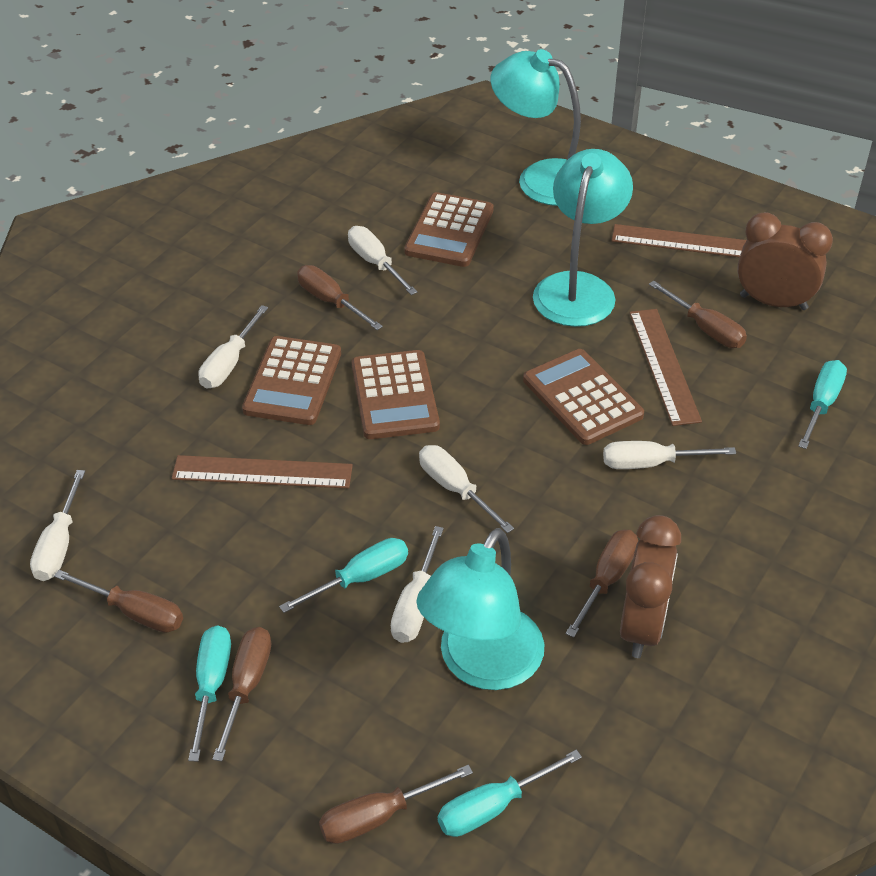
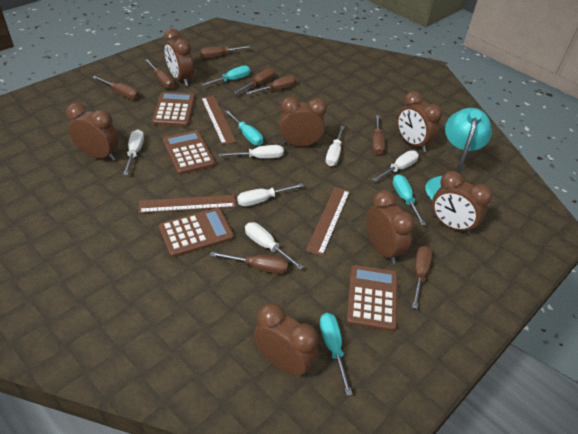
brown clock: 2 -> 7
brown screwdriver: 6 -> 8
turquoise lamp: 3 -> 1

